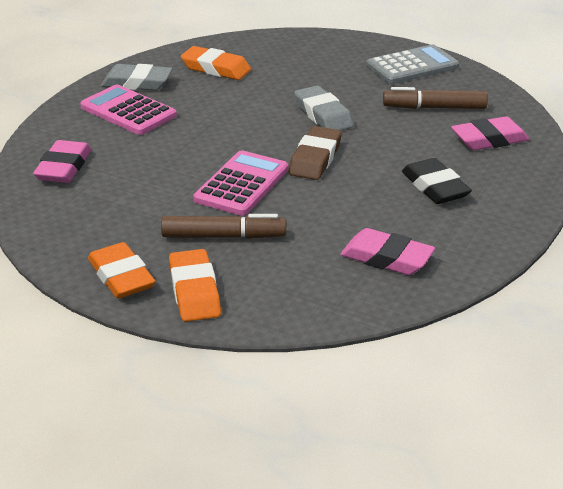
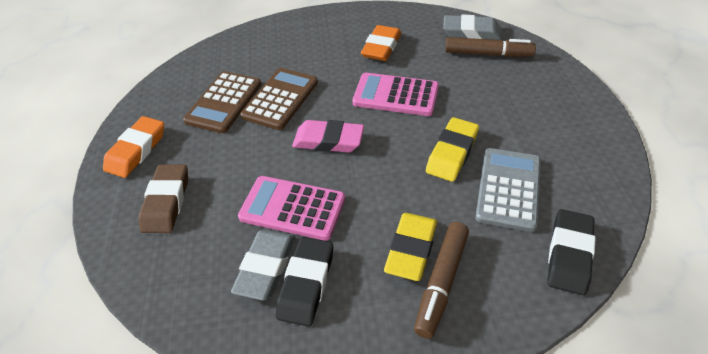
black eraser: 1 -> 2
brown calculator: 0 -> 2
orange eraser: 3 -> 2
pink eraser: 3 -> 1
yellow eraser: 0 -> 2

